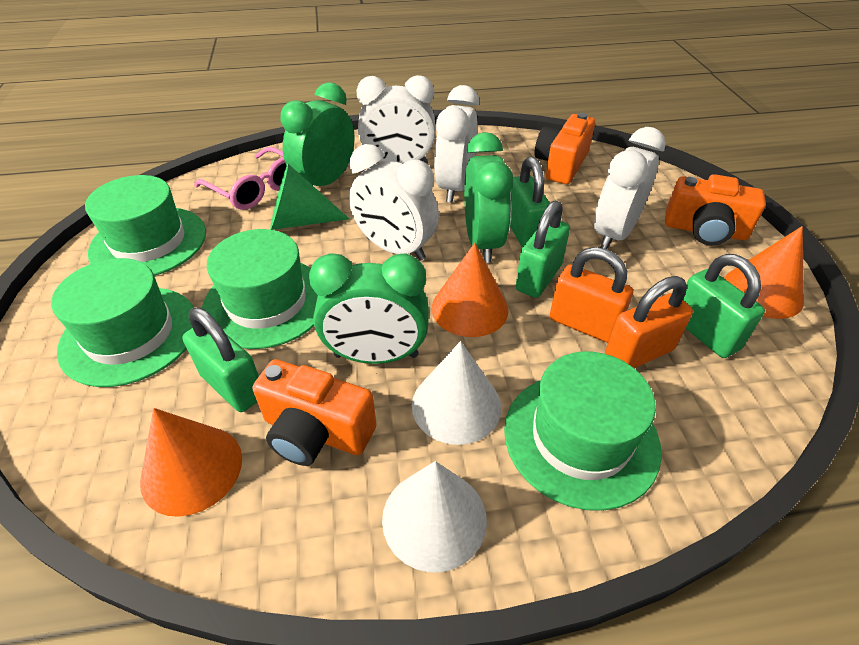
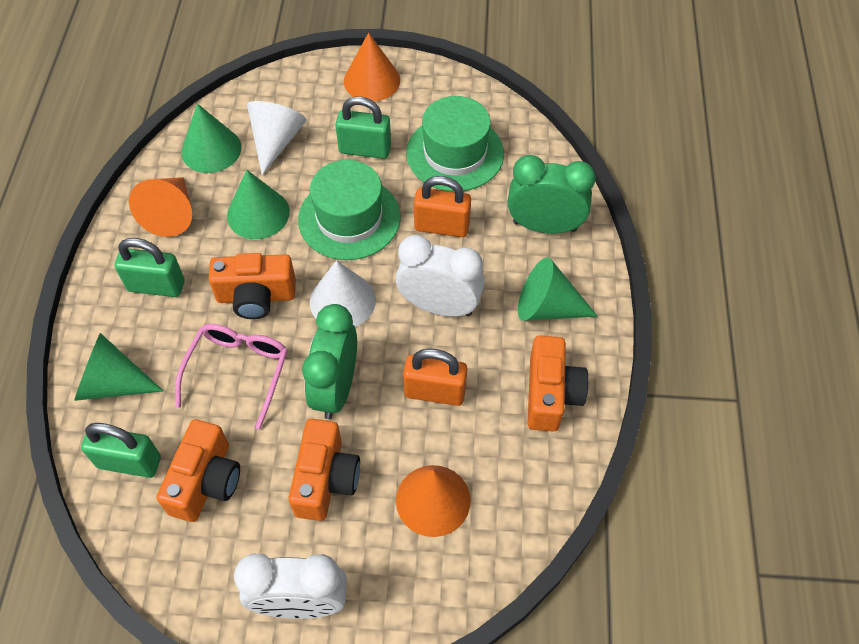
green clock: 3 -> 2
green cone: 1 -> 4
green hat: 4 -> 2
green padlock: 4 -> 3
orange camera: 3 -> 4
white clock: 4 -> 2

